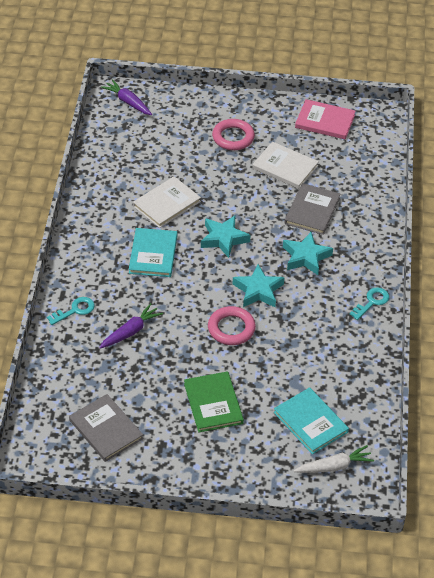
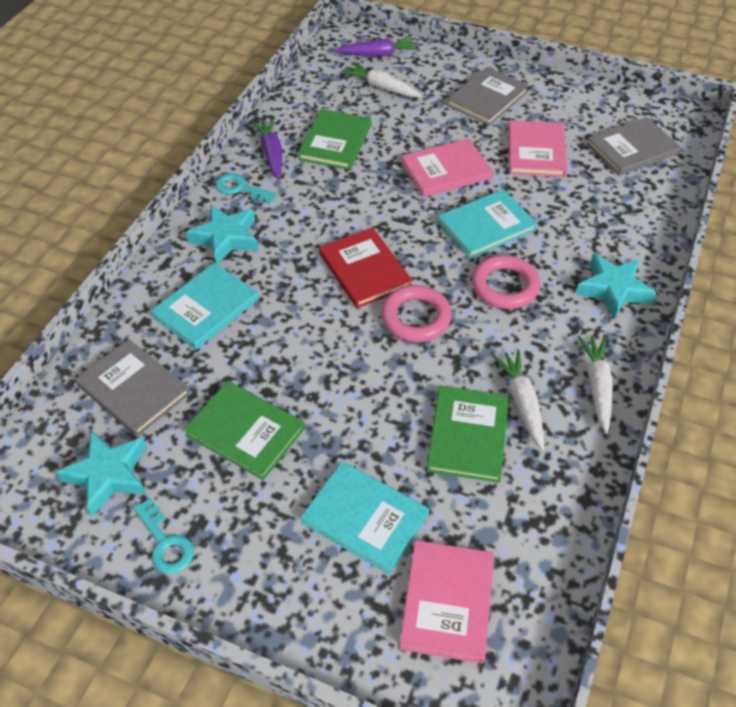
green book: 1 -> 3
grey book: 2 -> 3
pink book: 1 -> 3
red book: 0 -> 1
turquoise book: 2 -> 3
white book: 2 -> 0
white carrot: 1 -> 3

